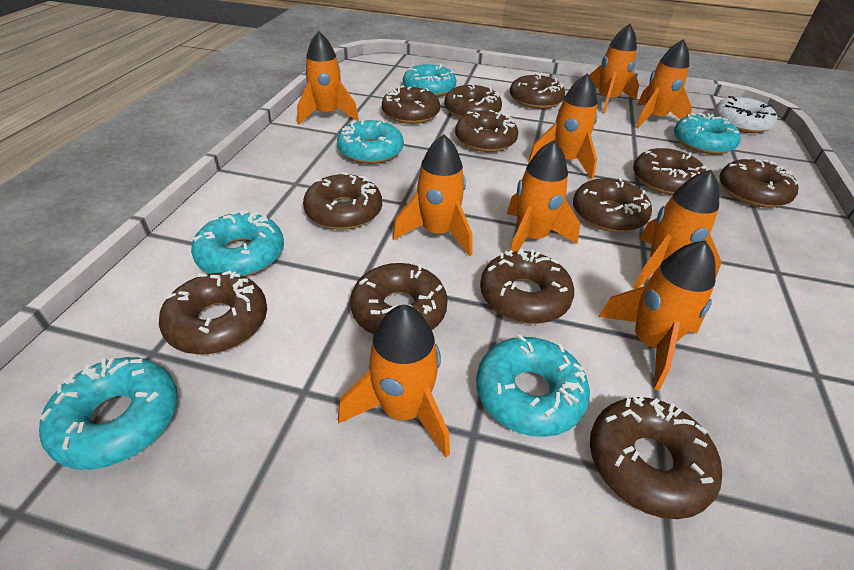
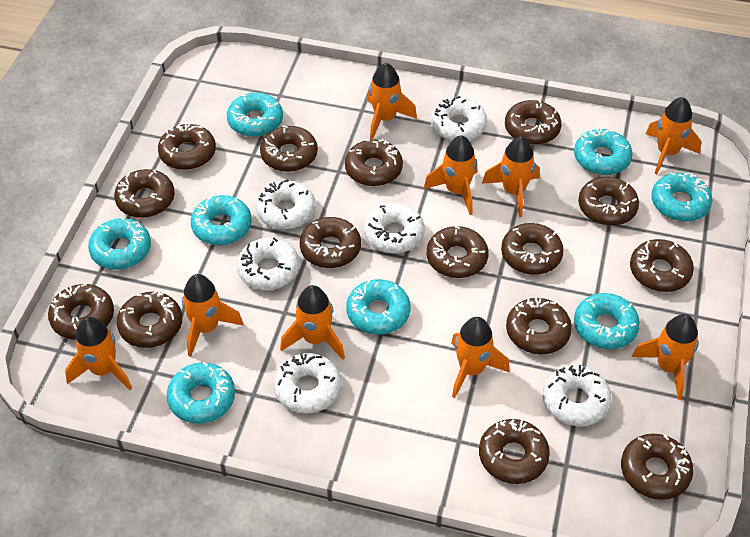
brown donut: 12 -> 15
turquoise donut: 6 -> 8
white donut: 1 -> 6

